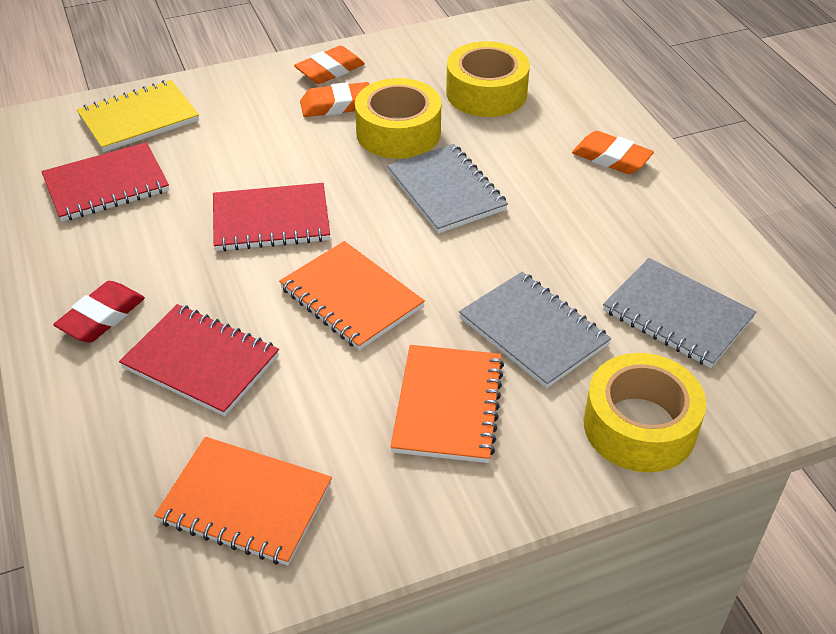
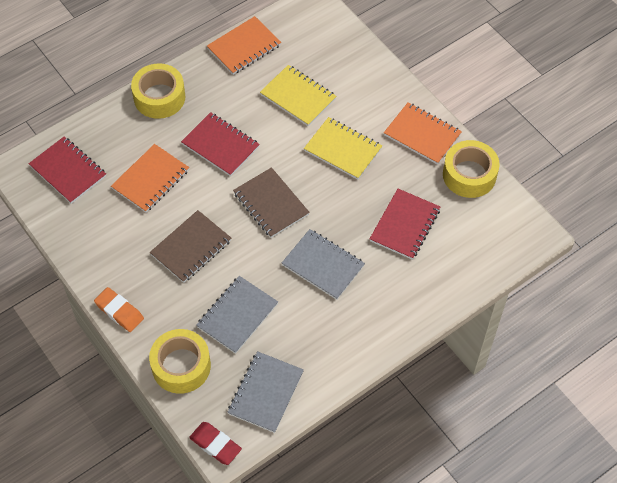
brown notebook: 0 -> 2
orange eraser: 3 -> 1
yellow notebook: 1 -> 2

